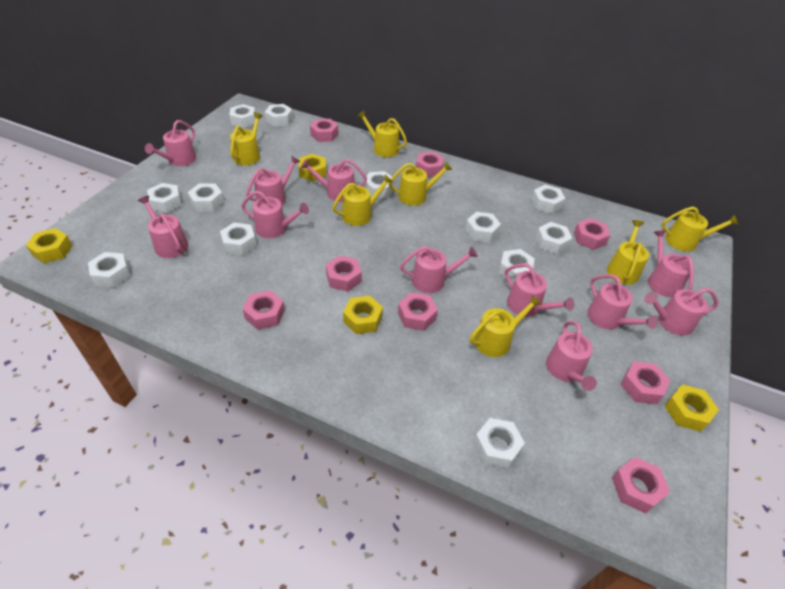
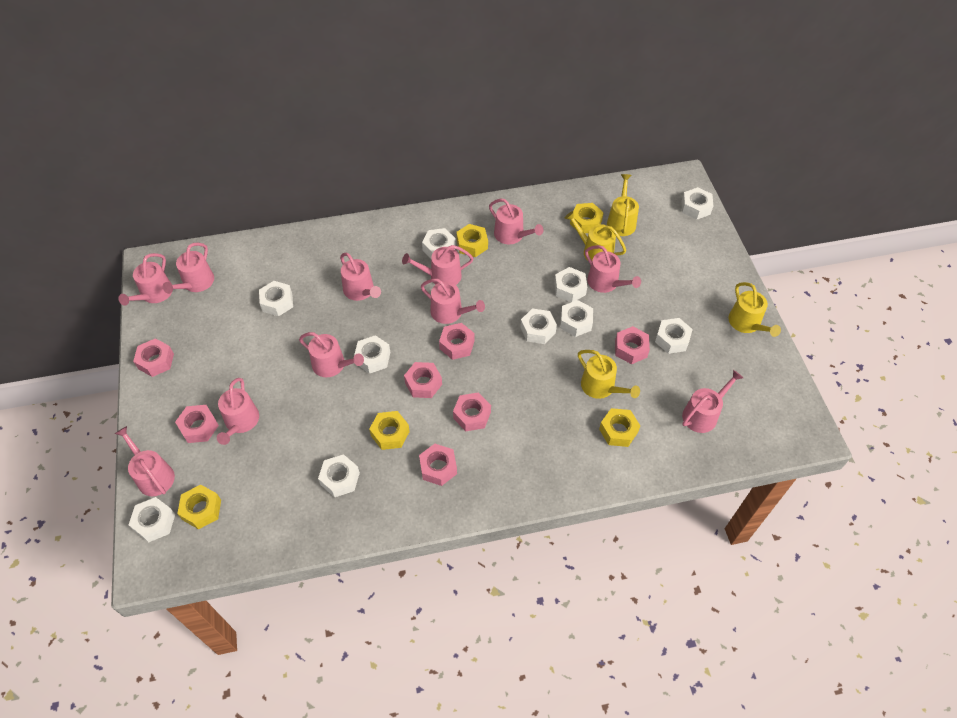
pink nut: 8 -> 7
white nut: 12 -> 10
yellow nut: 4 -> 5
yellow watering can: 7 -> 4

